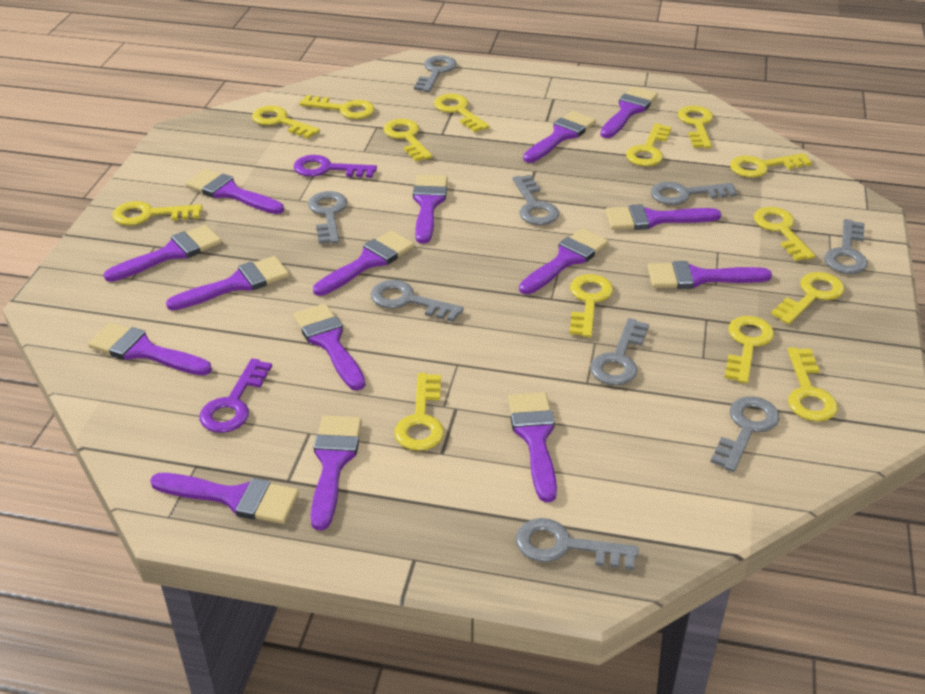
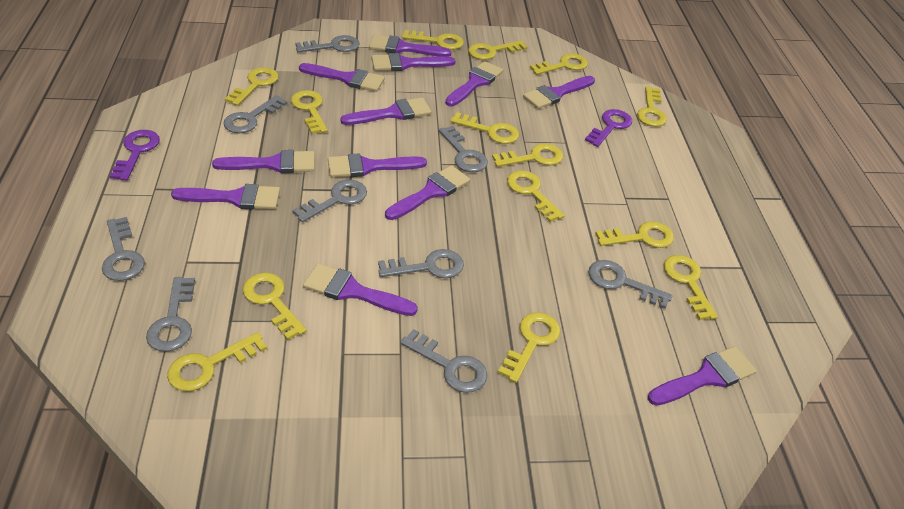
purple brush: 15 -> 12

